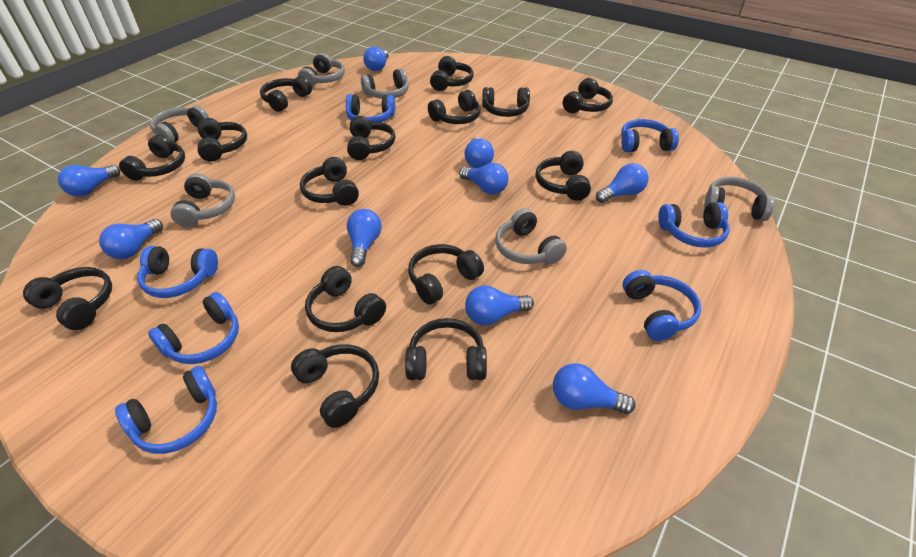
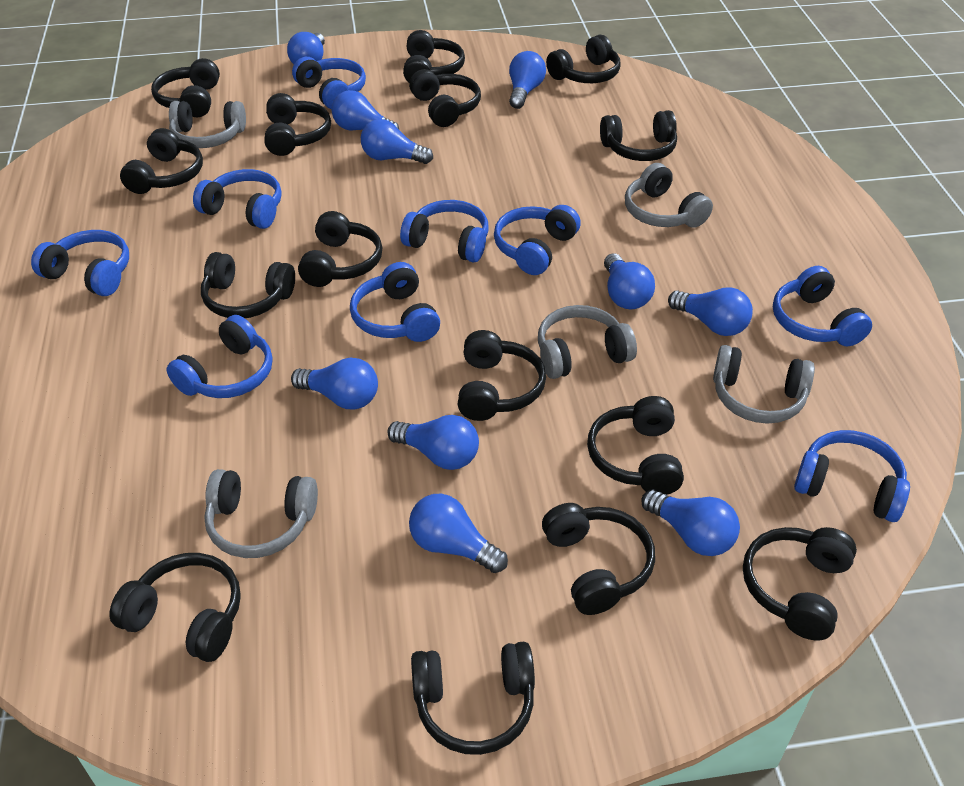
blue headphones: 7 -> 9
blue light bulb: 9 -> 10
grey headphones: 6 -> 5

